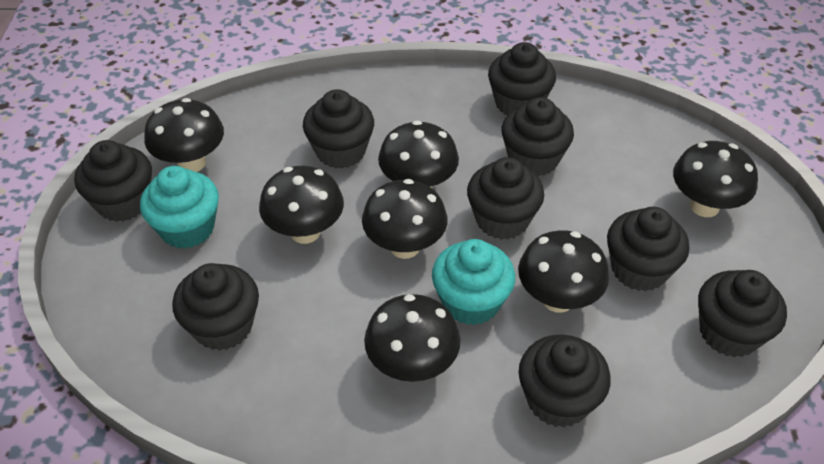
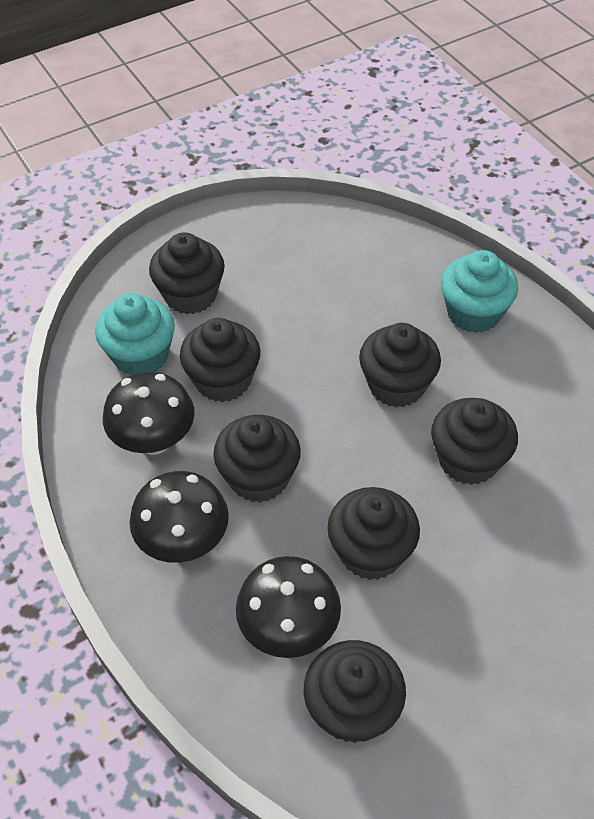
black cupcake: 9 -> 7
black mushroom: 7 -> 3

